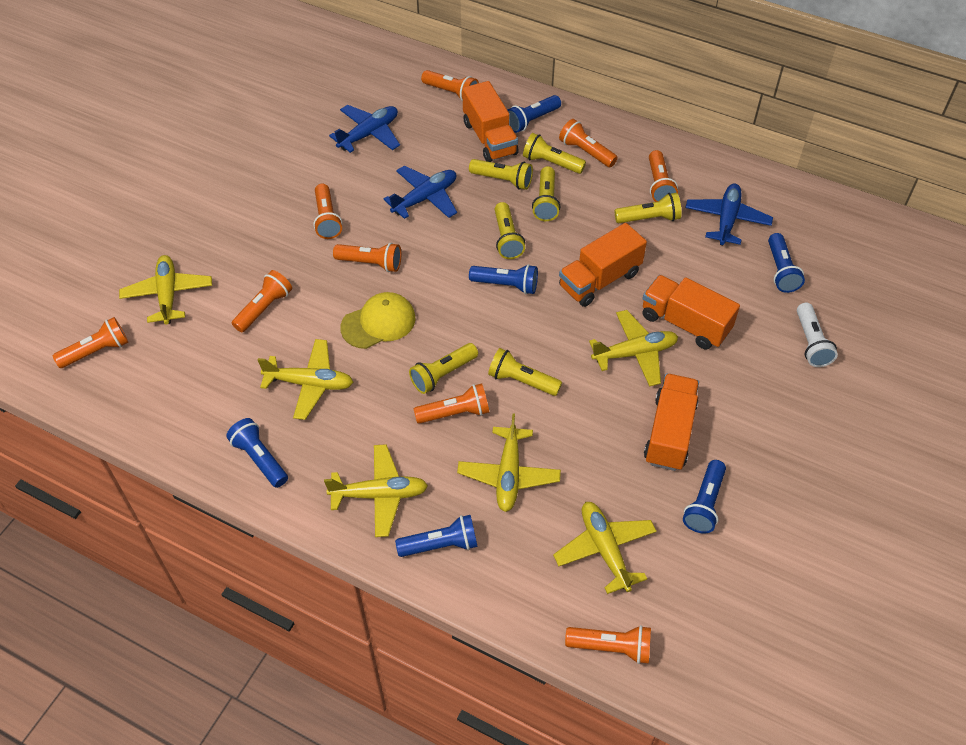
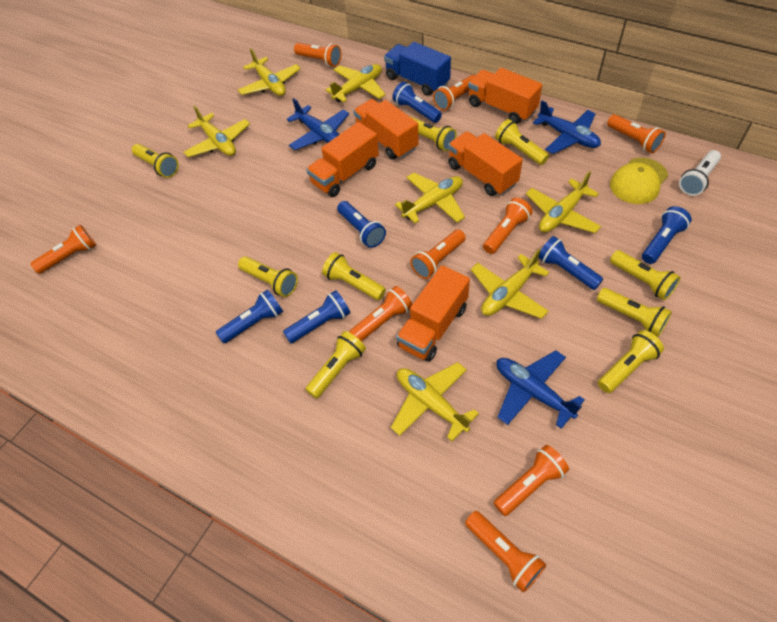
blue truck: 0 -> 1
orange truck: 4 -> 5
yellow flashlight: 7 -> 9
yellow plane: 6 -> 7

